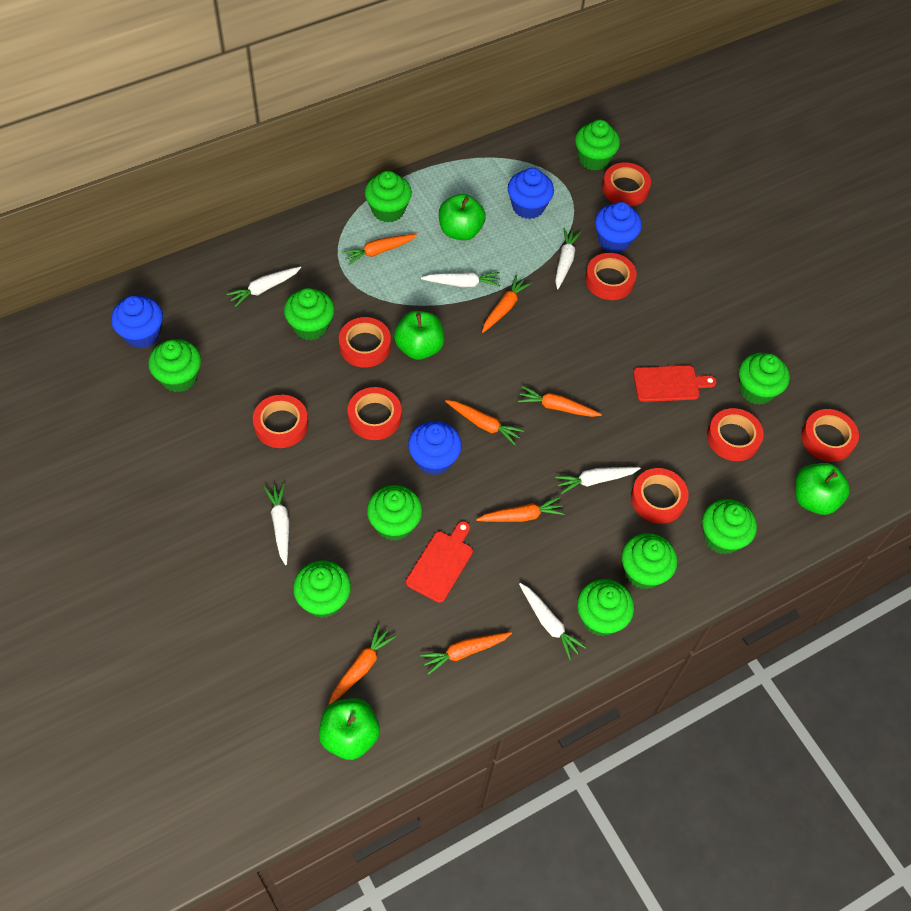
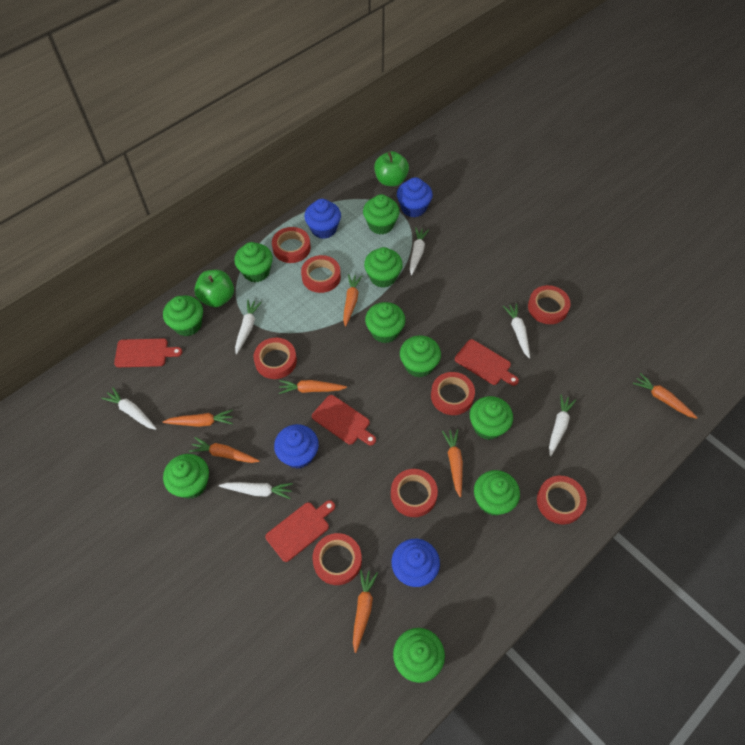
green apple: 4 -> 2
red cutting board: 2 -> 4

